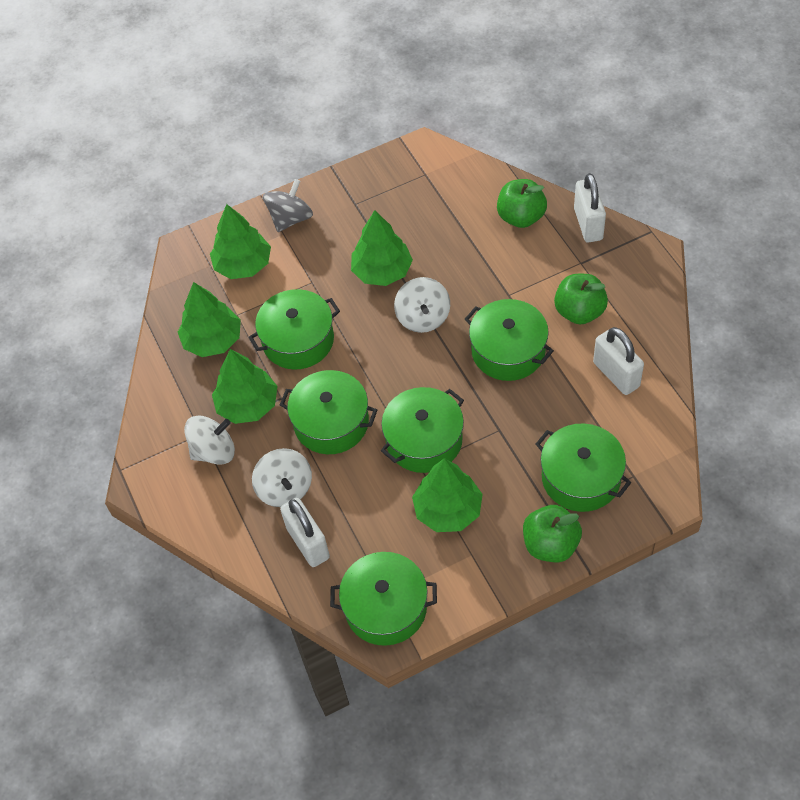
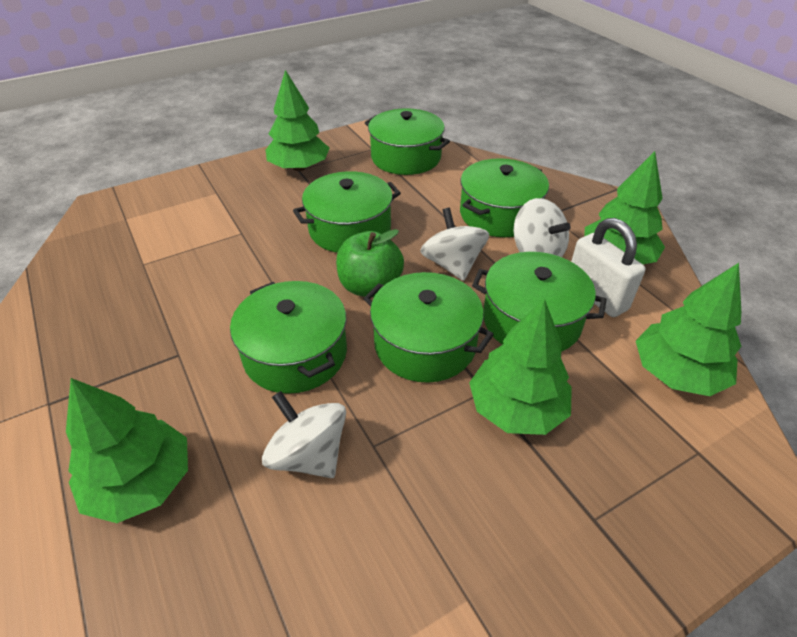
green apple: 3 -> 1
grey spinning top: 1 -> 0
white padlock: 3 -> 1

